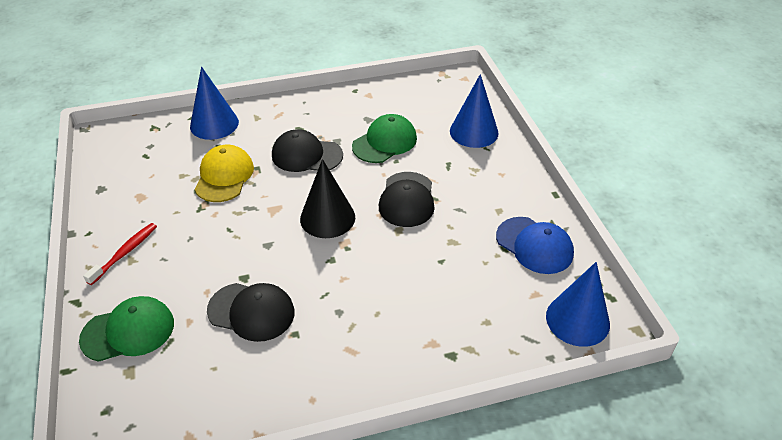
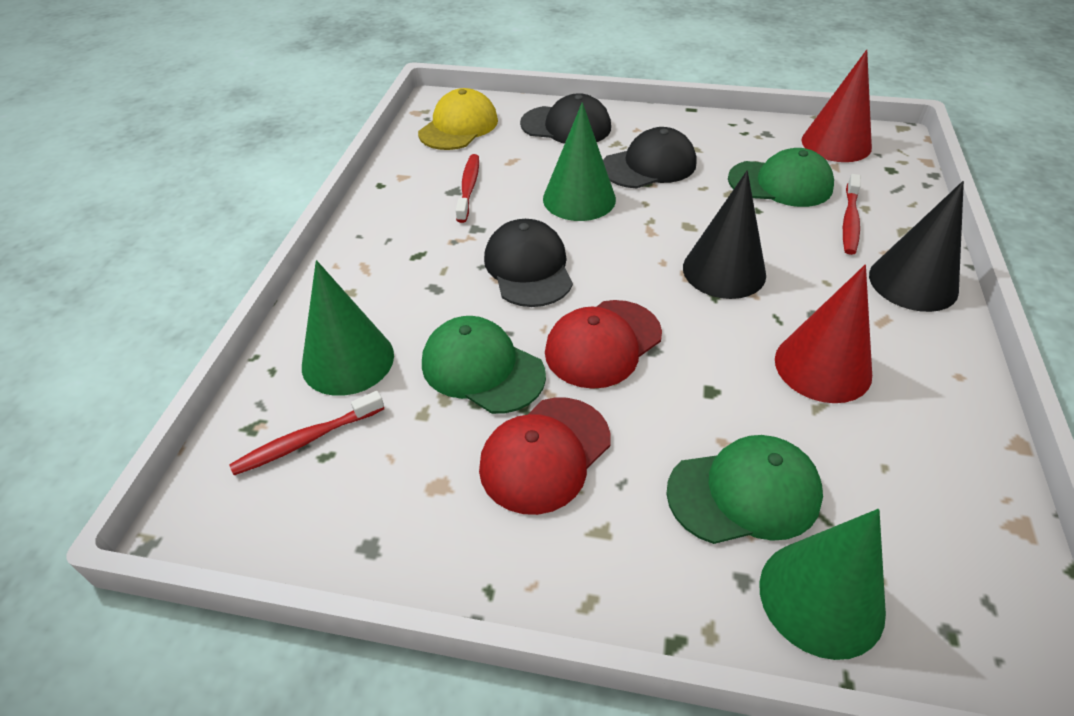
black cone: 1 -> 2
blue cap: 1 -> 0
blue cone: 3 -> 0
green cap: 2 -> 3
green cone: 0 -> 3
red cap: 0 -> 2
red cone: 0 -> 2
red toothbrush: 1 -> 3

